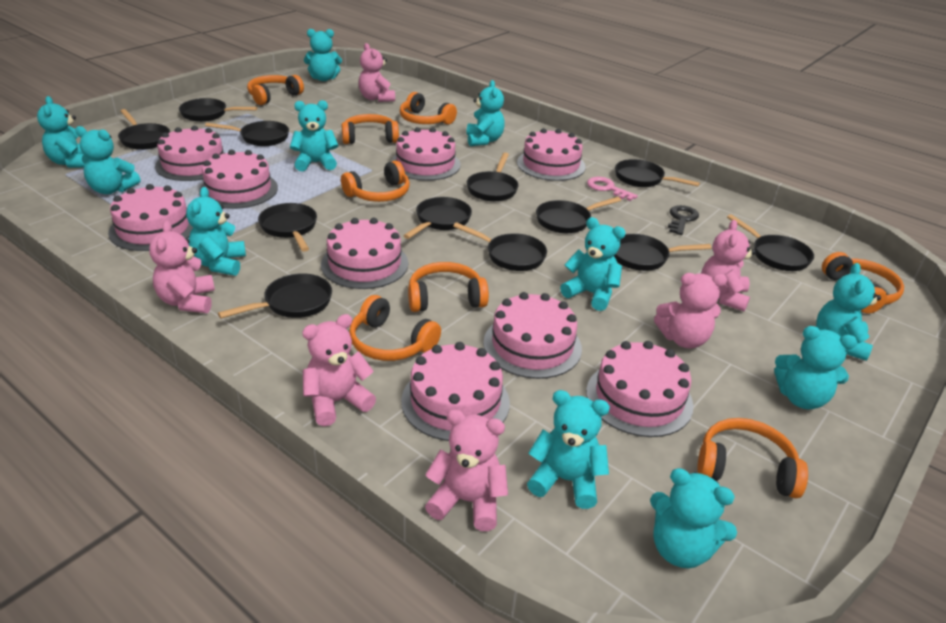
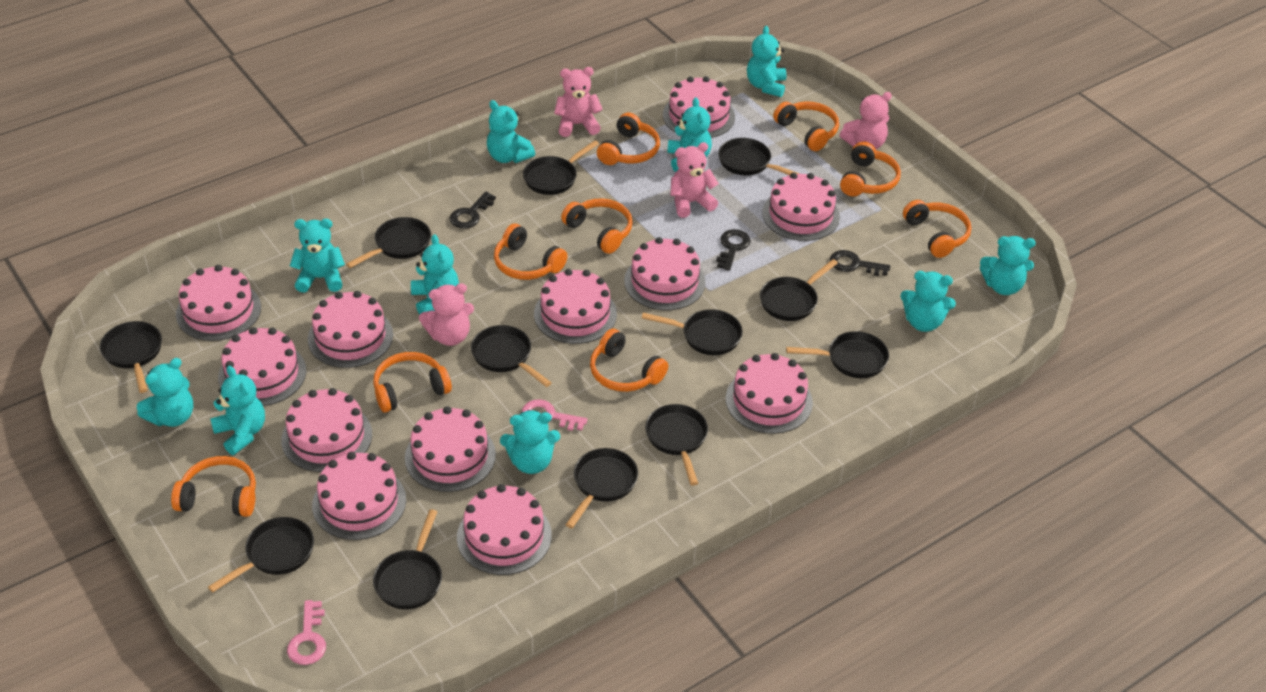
black key: 1 -> 3
orange headphones: 8 -> 9
pink cake: 9 -> 12
pink key: 1 -> 2
pink teddy bear: 6 -> 4
turquoise teddy bear: 11 -> 10

